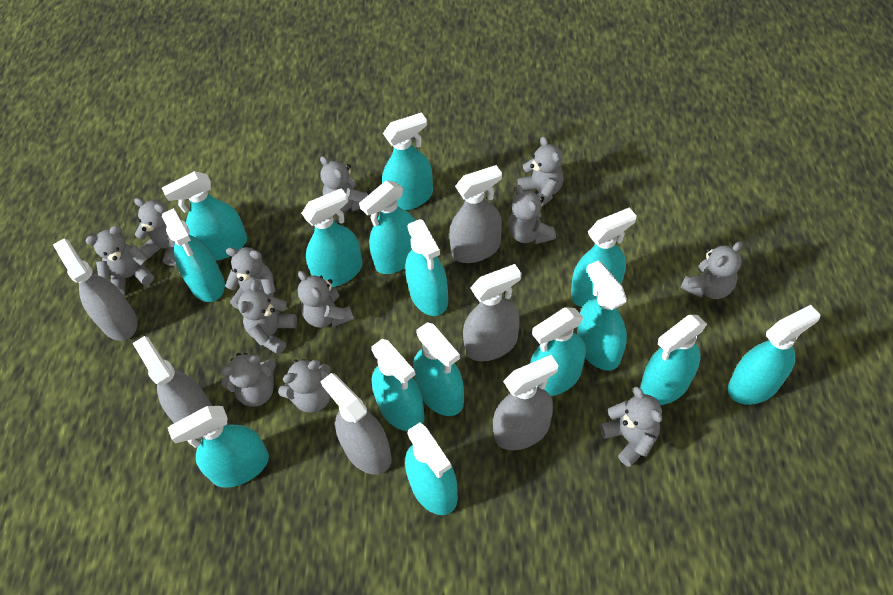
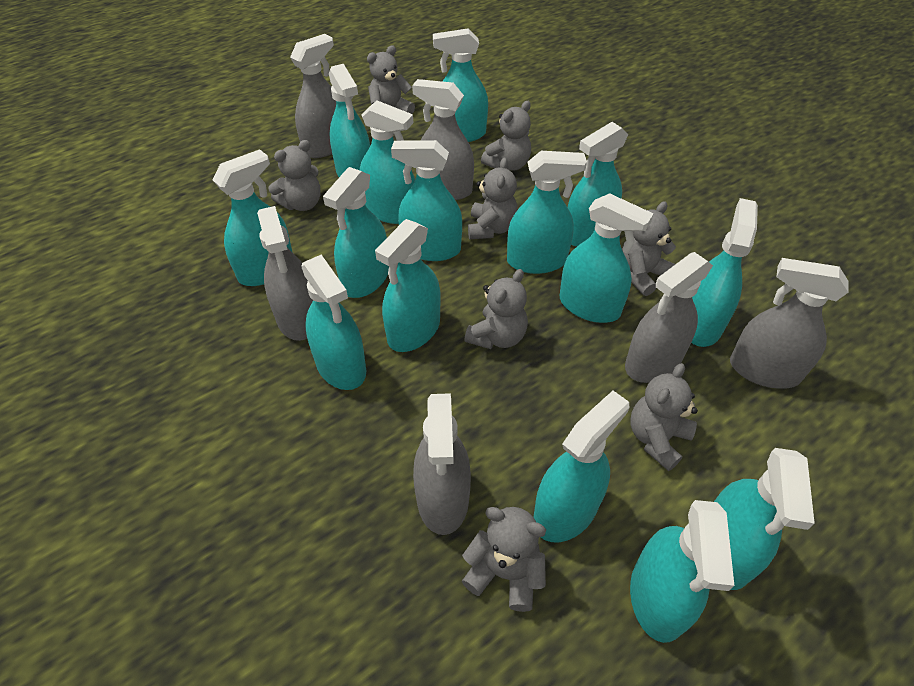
grey teddy bear: 12 -> 8

